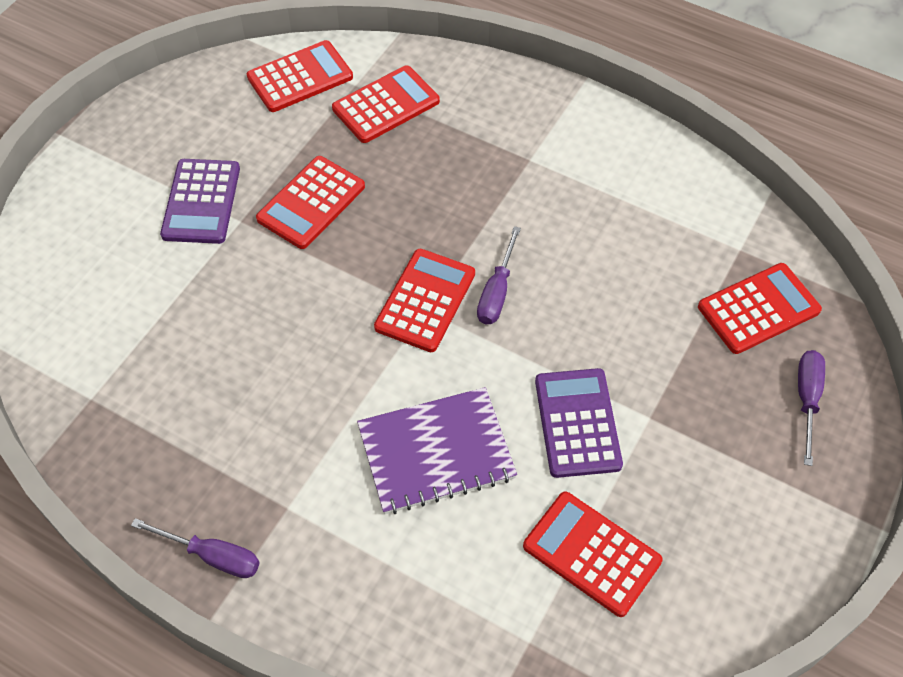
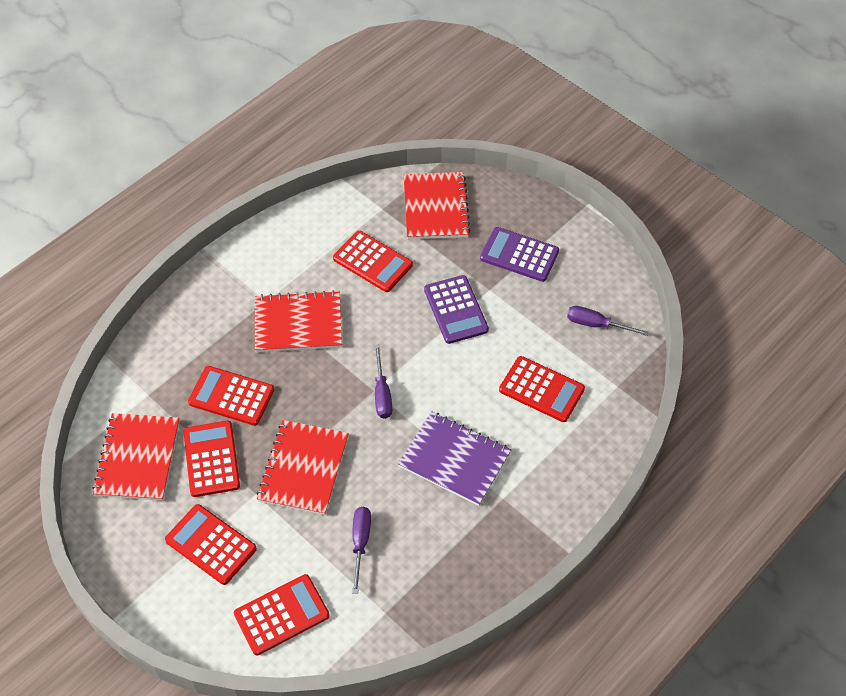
red notebook: 0 -> 4

